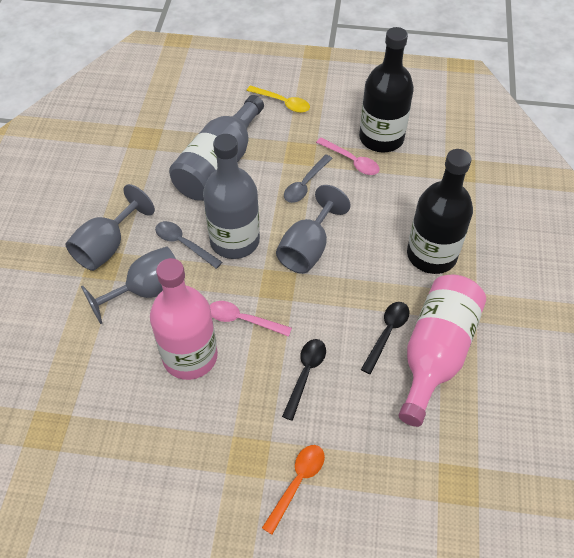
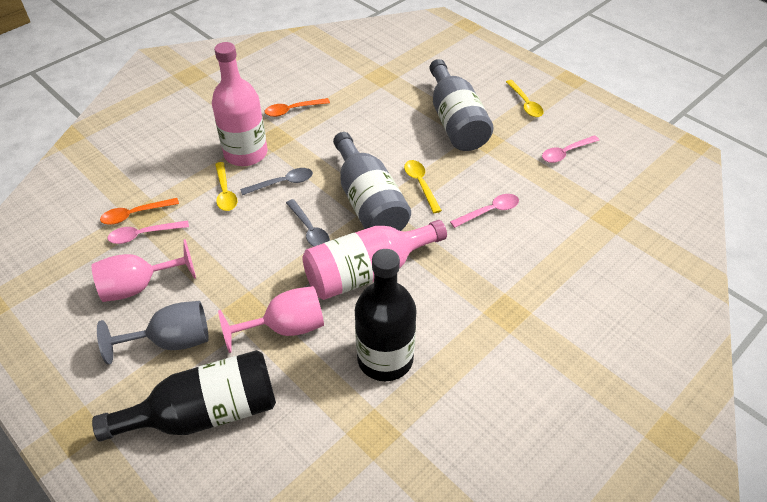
black spoon: 2 -> 0
grey goblet: 3 -> 1
orange spoon: 1 -> 2
pink goblet: 0 -> 2
pink spoon: 2 -> 3
yellow spoon: 1 -> 3

